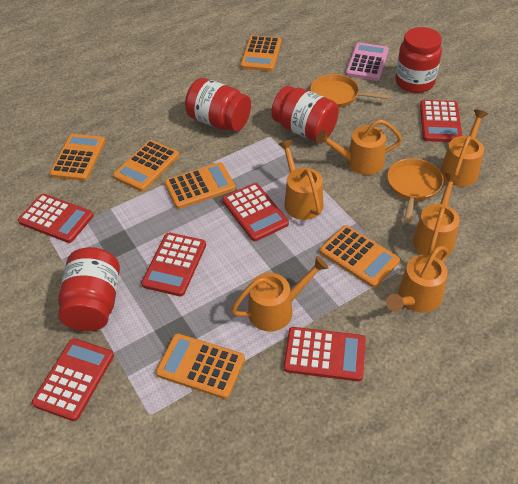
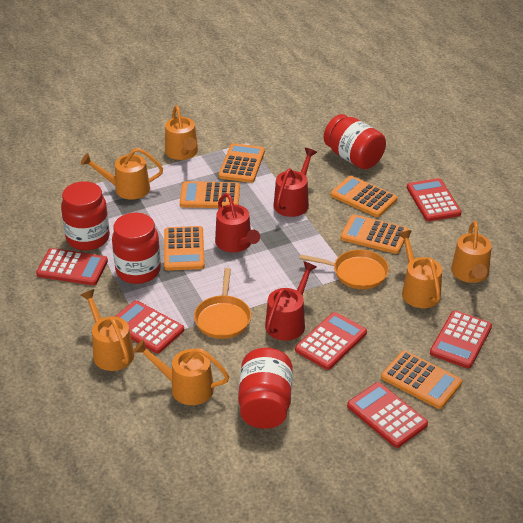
pink calculator: 1 -> 0
red watering can: 0 -> 3

